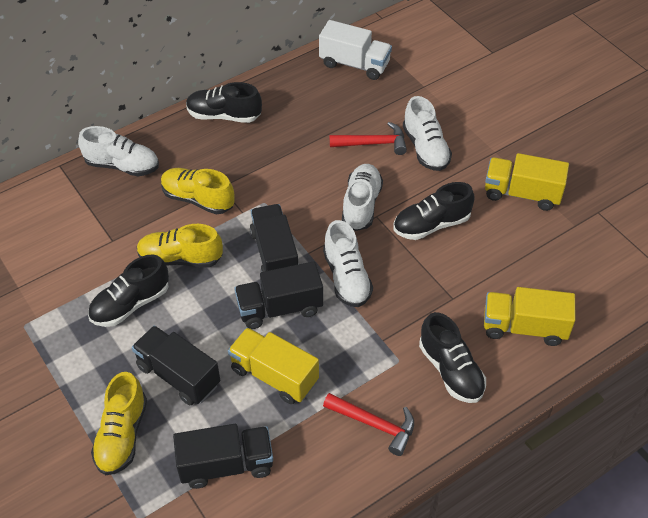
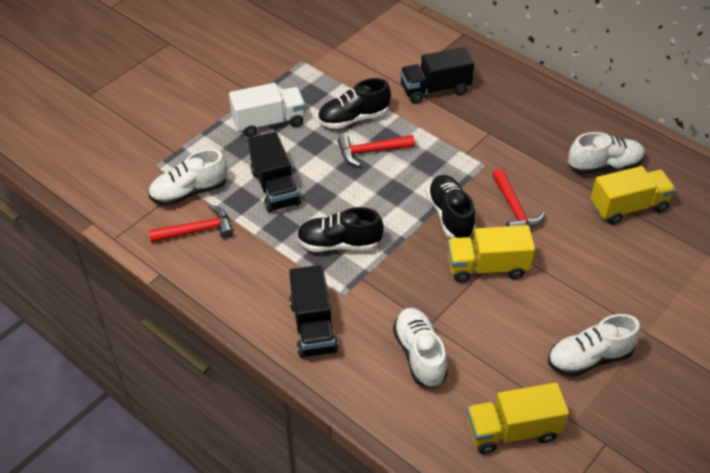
black shoe: 4 -> 3
black truck: 4 -> 3
red hammer: 2 -> 3
yellow shoe: 3 -> 0

